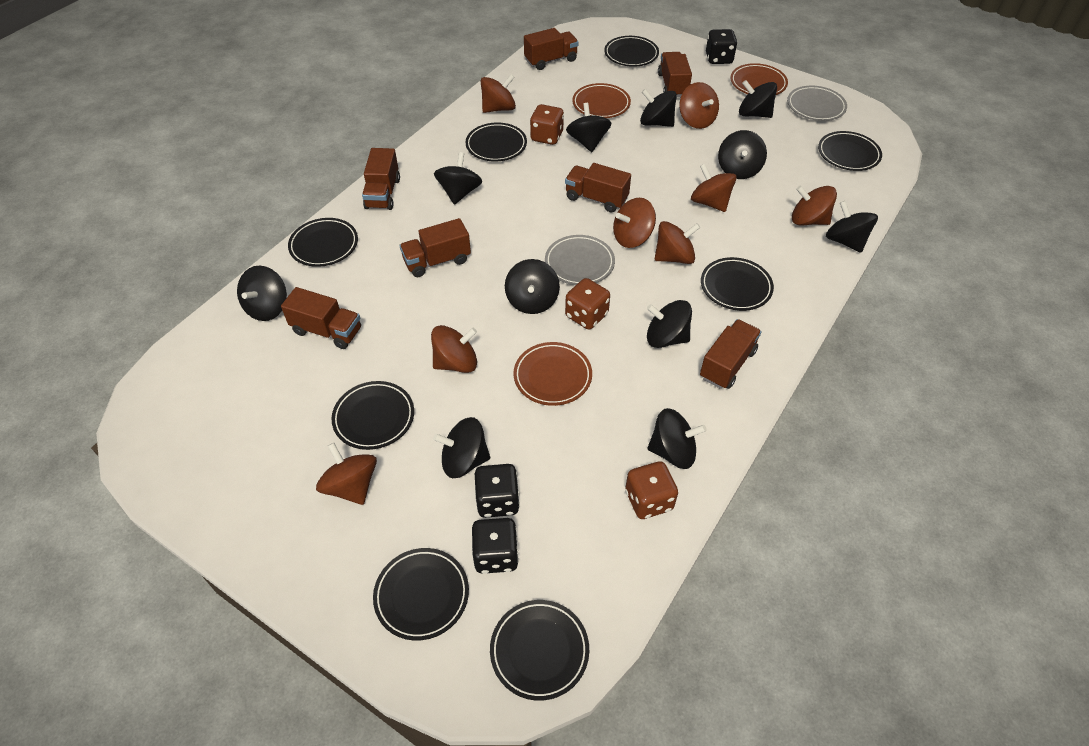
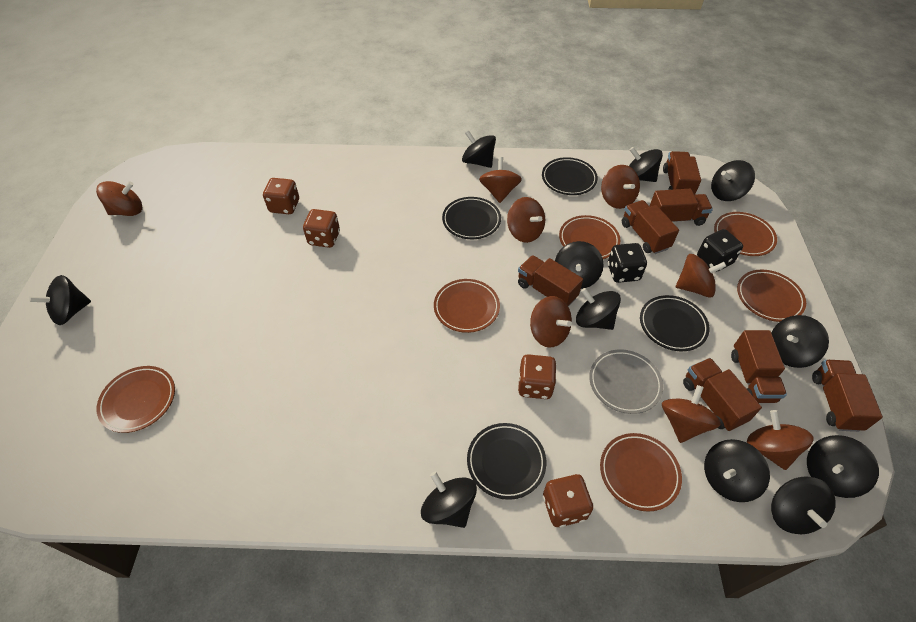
black dice: 3 -> 2
black plate: 8 -> 4
brown dice: 3 -> 4
brown plate: 3 -> 6
grey plate: 2 -> 1

